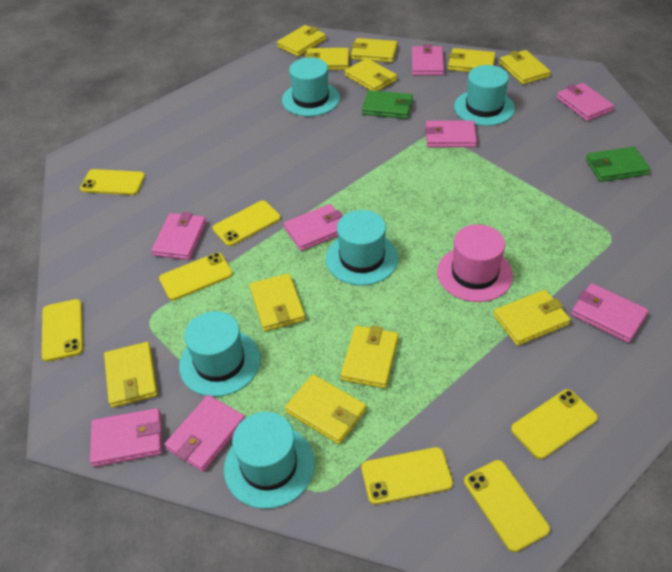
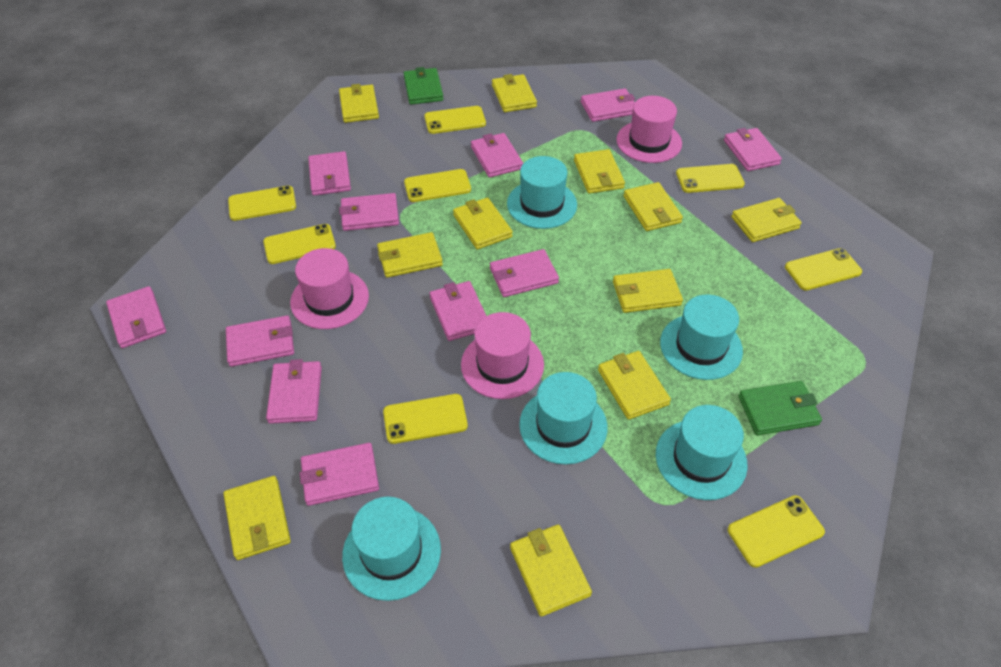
pink hat: 1 -> 3
pink wallet: 8 -> 11
yellow phone: 7 -> 8

